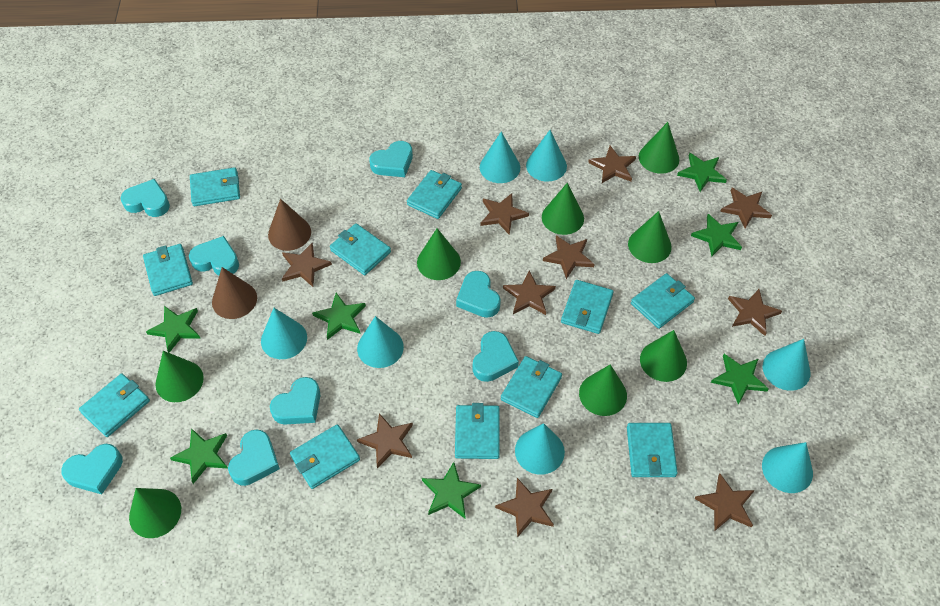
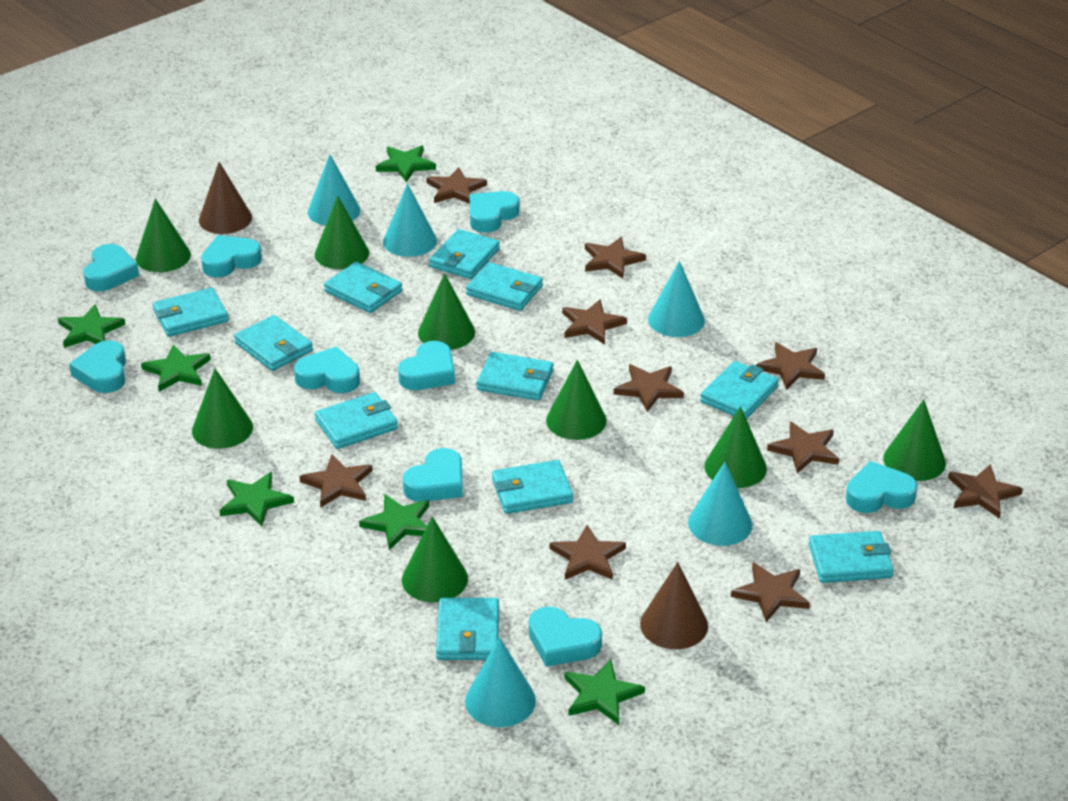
green star: 7 -> 6
turquoise cone: 7 -> 5
turquoise heart: 8 -> 9

